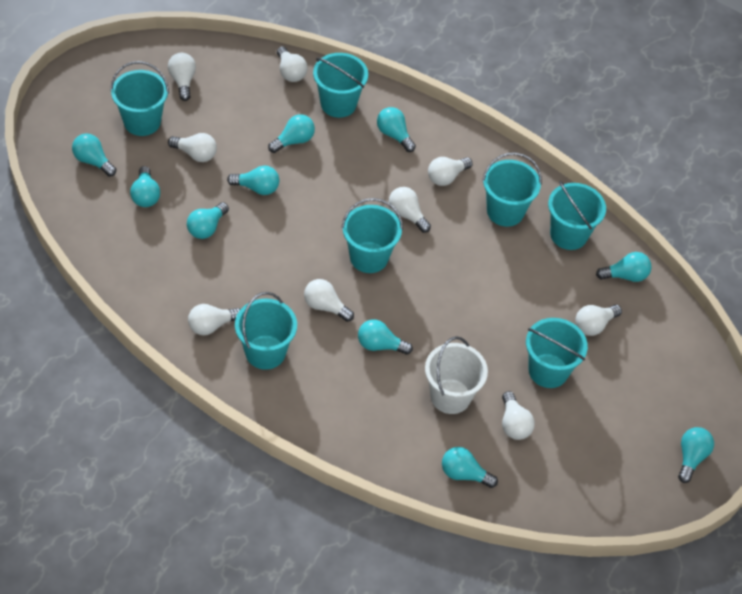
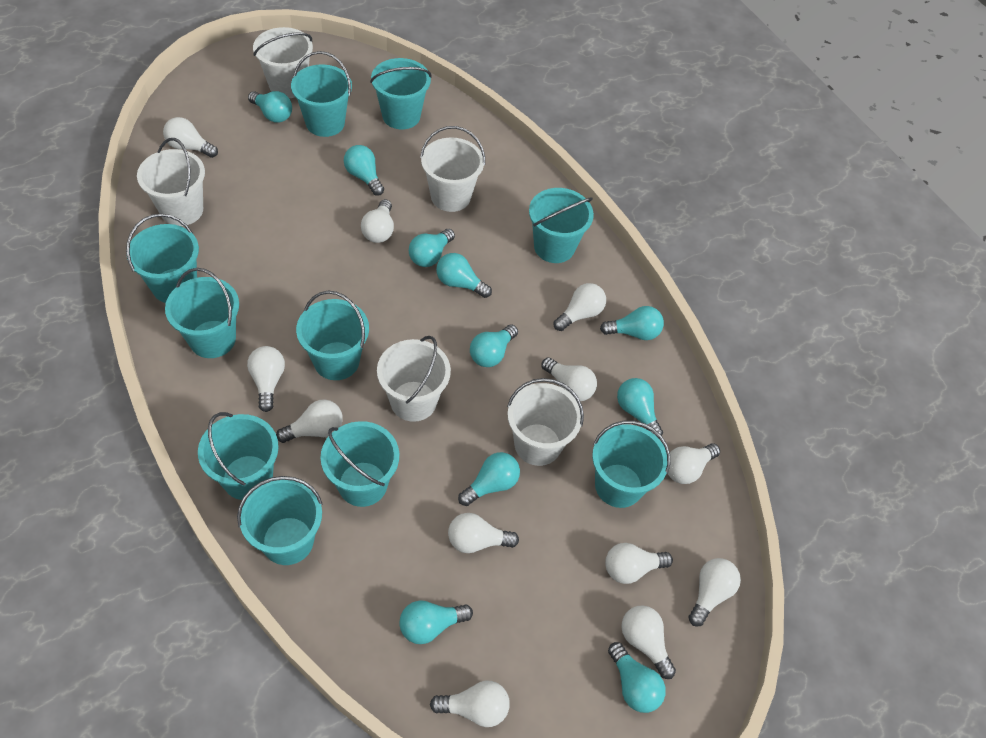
turquoise bucket: 7 -> 10
white bucket: 1 -> 5
white light bulb: 9 -> 12

